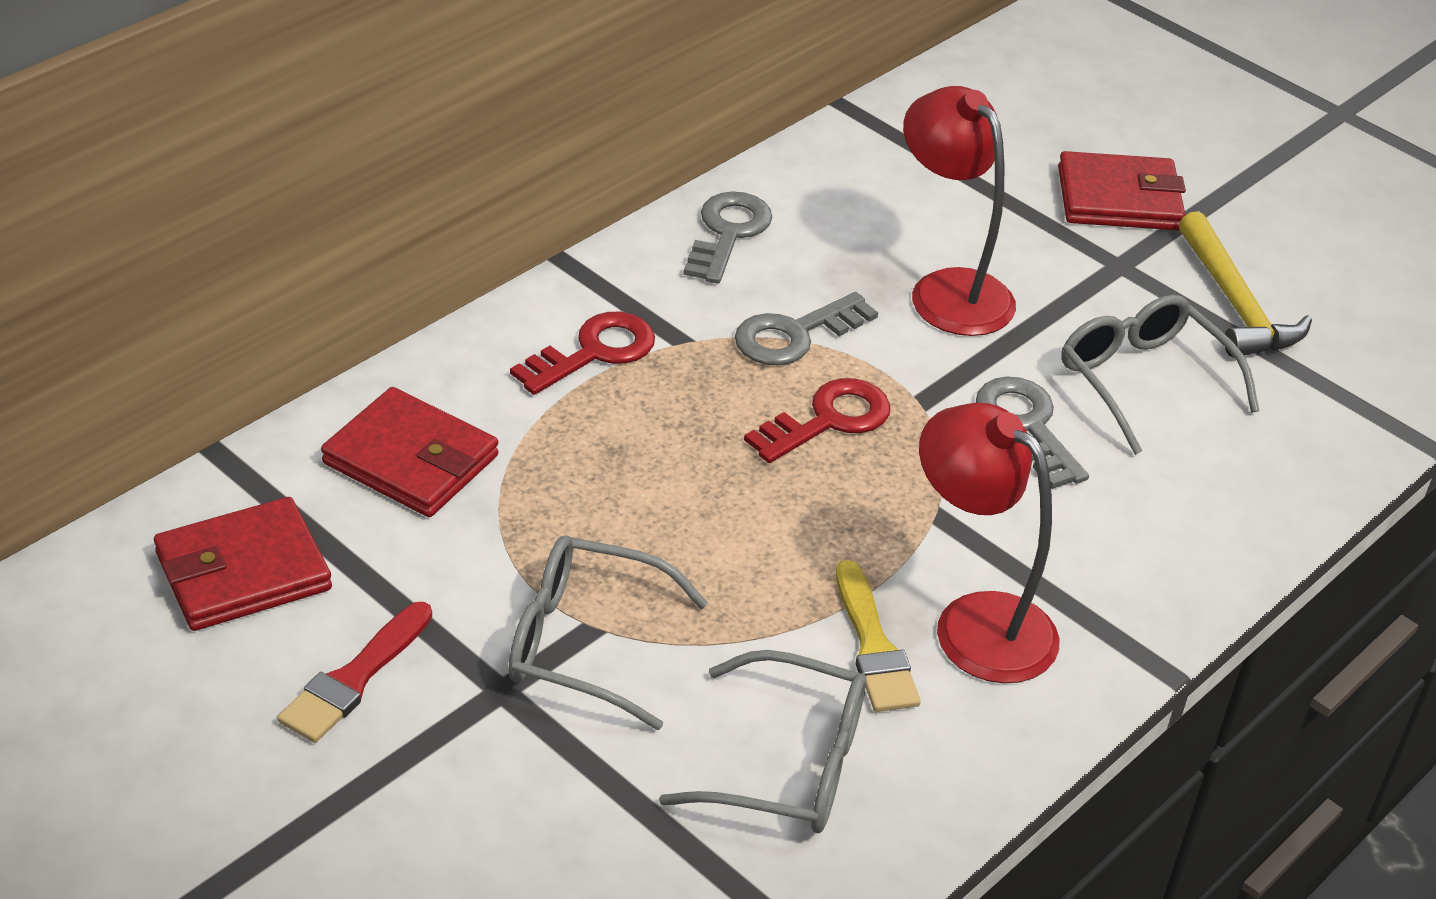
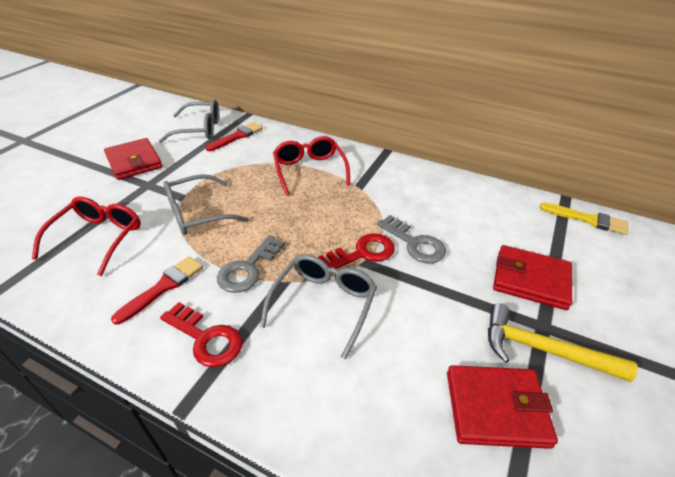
grey key: 3 -> 2
red brush: 1 -> 2
red glasses: 0 -> 2
red lamp: 2 -> 0

